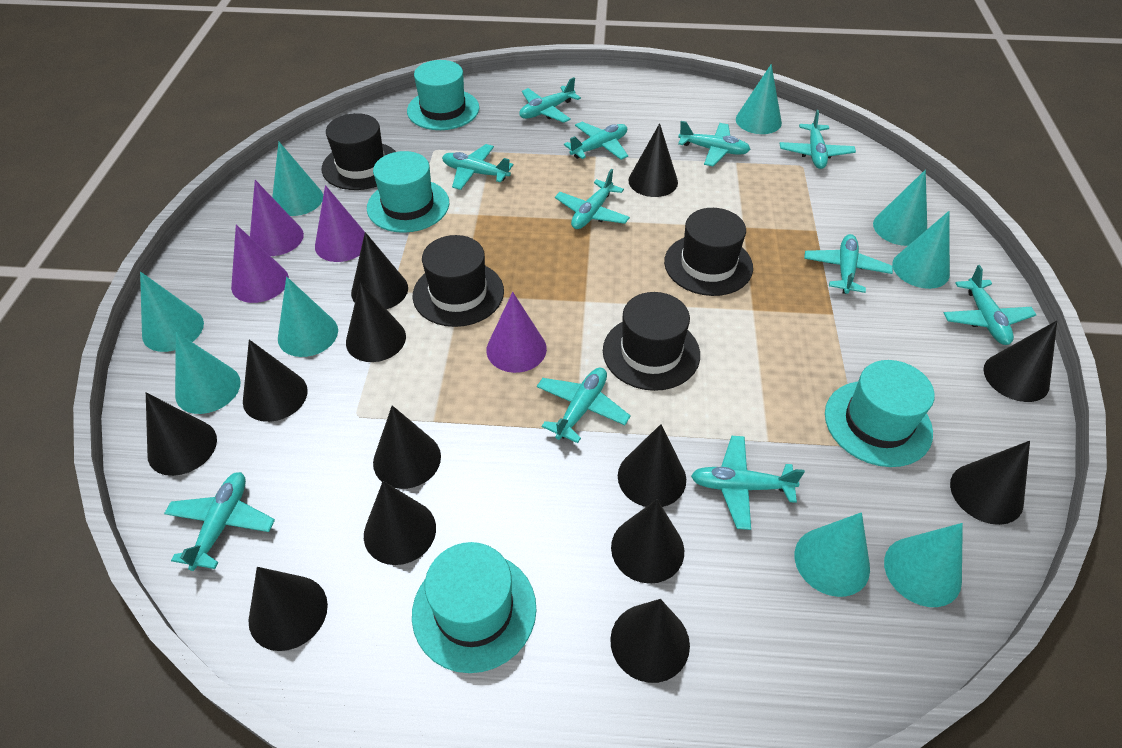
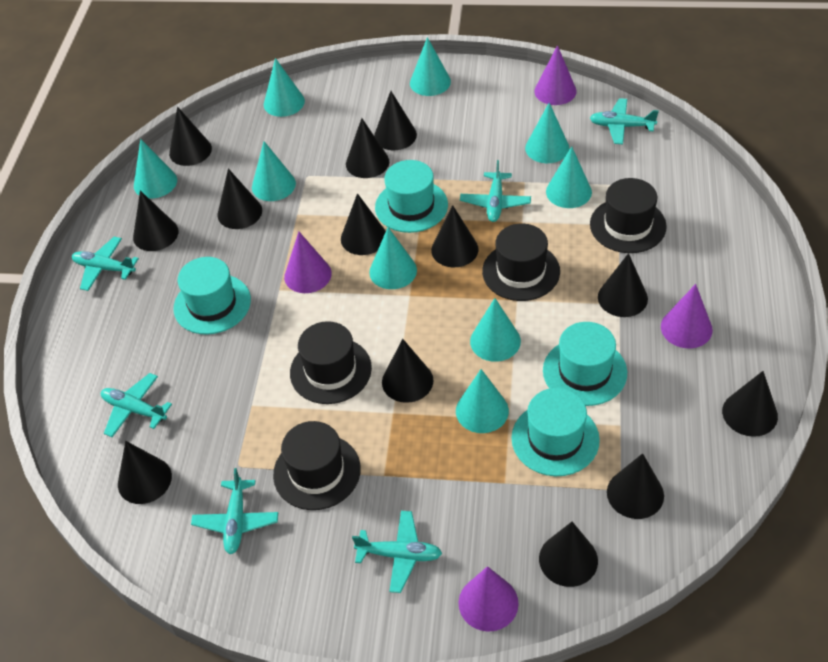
turquoise plane: 11 -> 6

